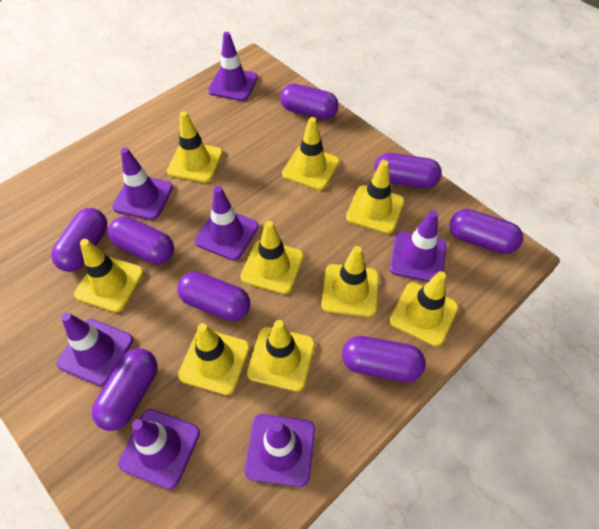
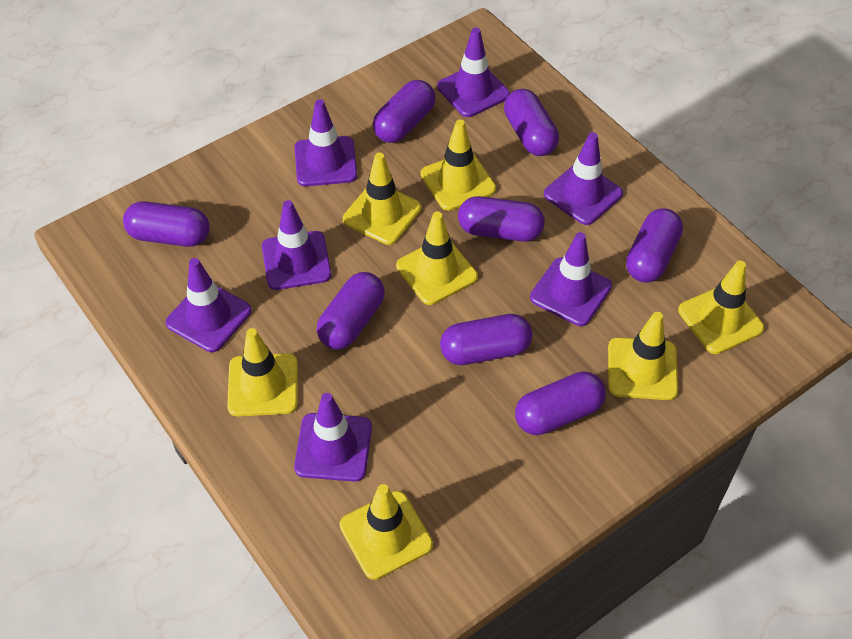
yellow traffic cone: 9 -> 7

